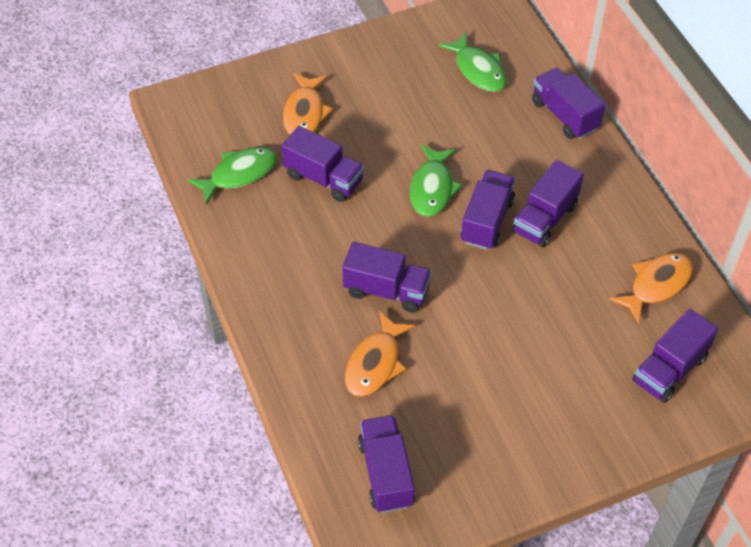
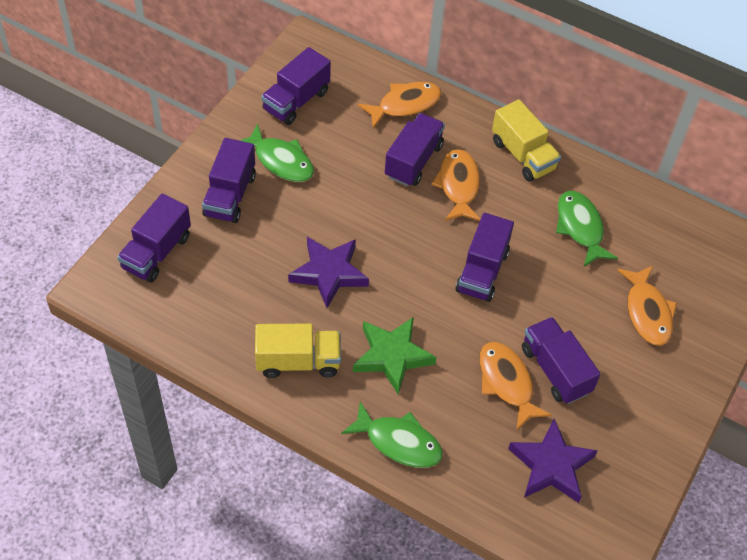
green star: 0 -> 1
orange fish: 3 -> 4
purple star: 0 -> 2
purple truck: 7 -> 6
yellow truck: 0 -> 2

